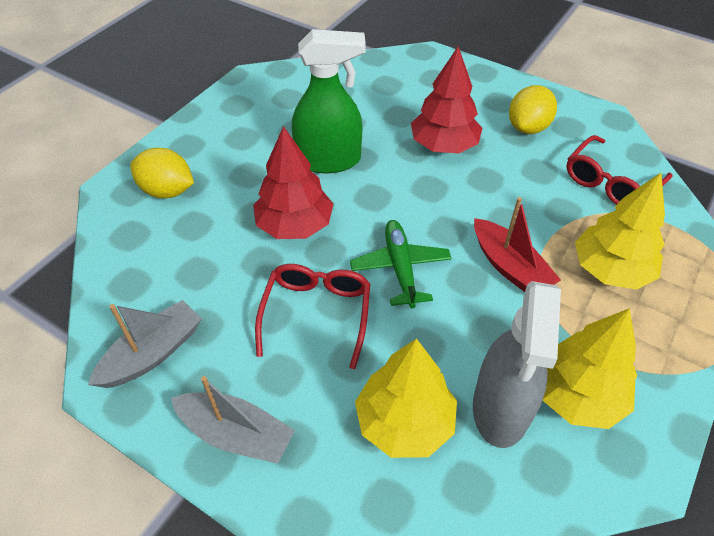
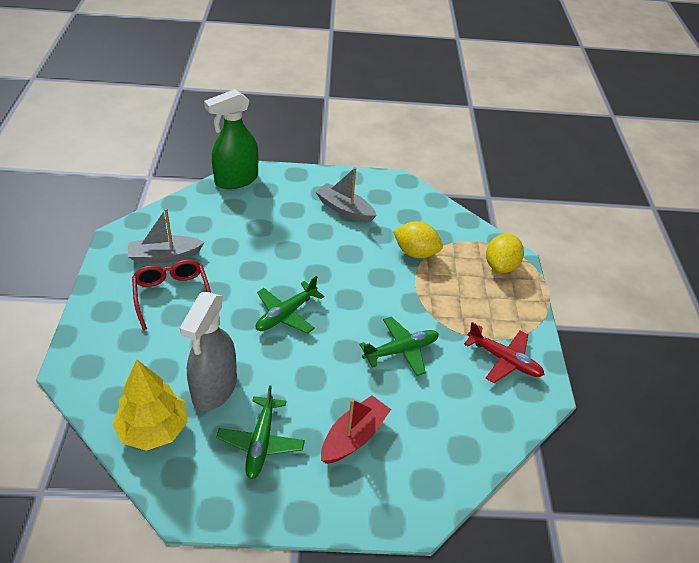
green plane: 1 -> 3
red glasses: 2 -> 1
red plane: 0 -> 1
red tree: 2 -> 0
yellow tree: 3 -> 1

